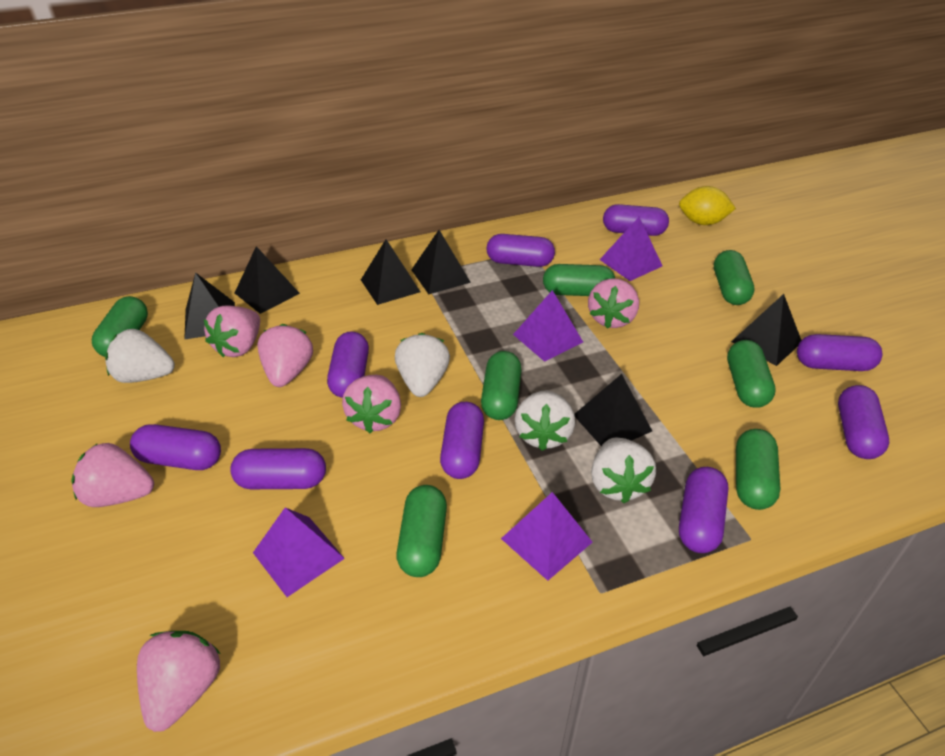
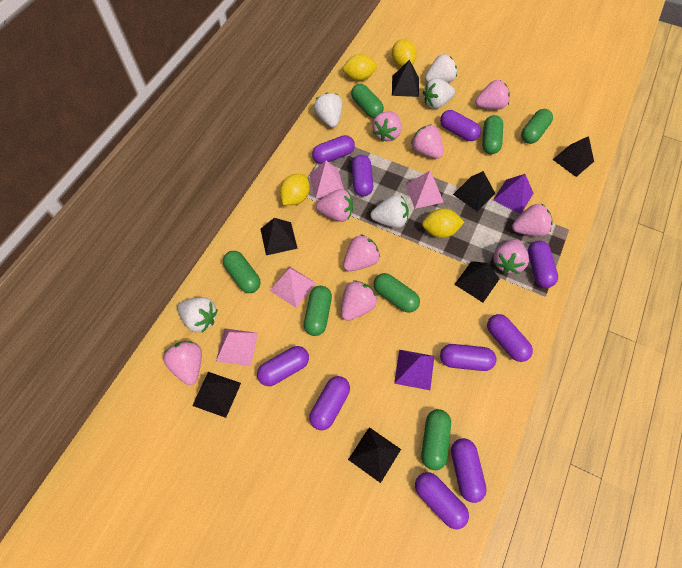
black pyramid: 6 -> 7
pink pyramid: 0 -> 4
pink strawberry: 6 -> 9
purple capsule: 9 -> 10
purple pyramid: 4 -> 2
white strawberry: 4 -> 5
yellow lemon: 1 -> 4

